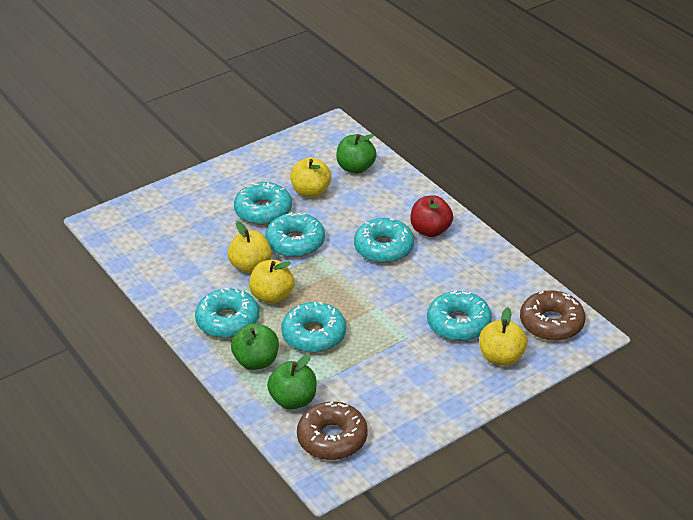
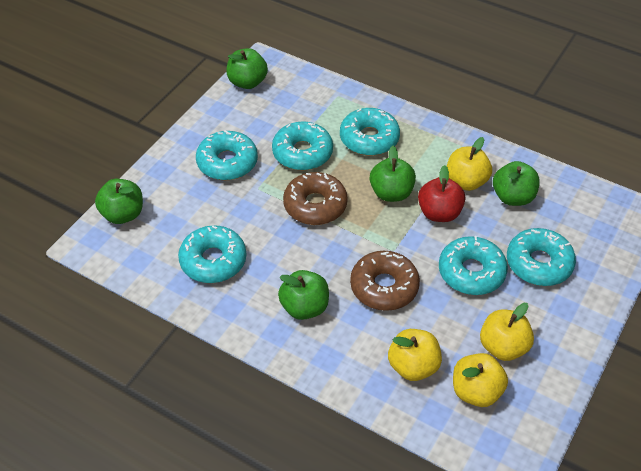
green apple: 3 -> 5

